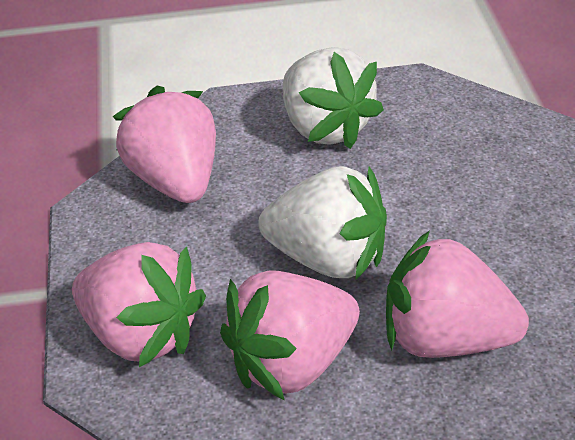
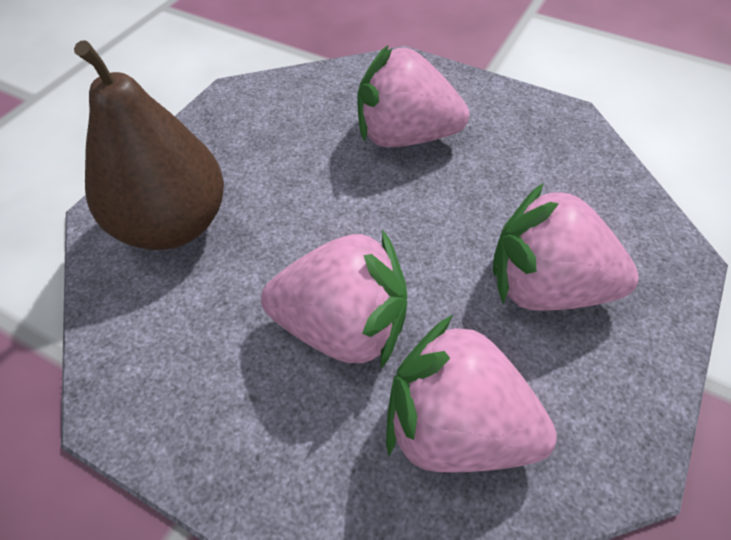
brown pear: 0 -> 1
white strawberry: 2 -> 0

